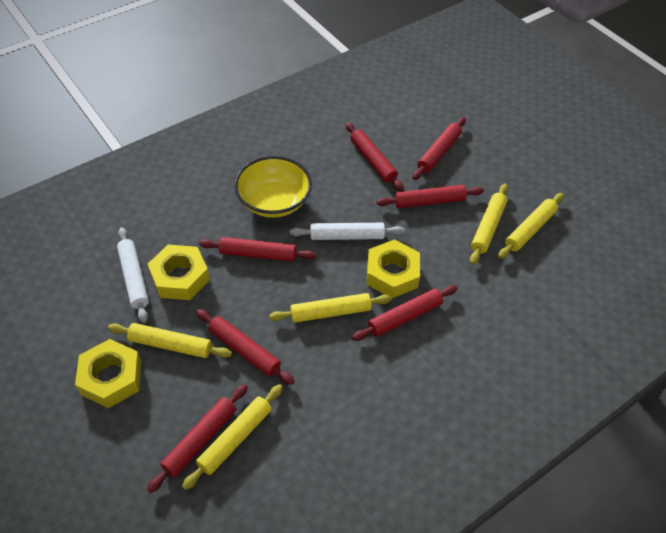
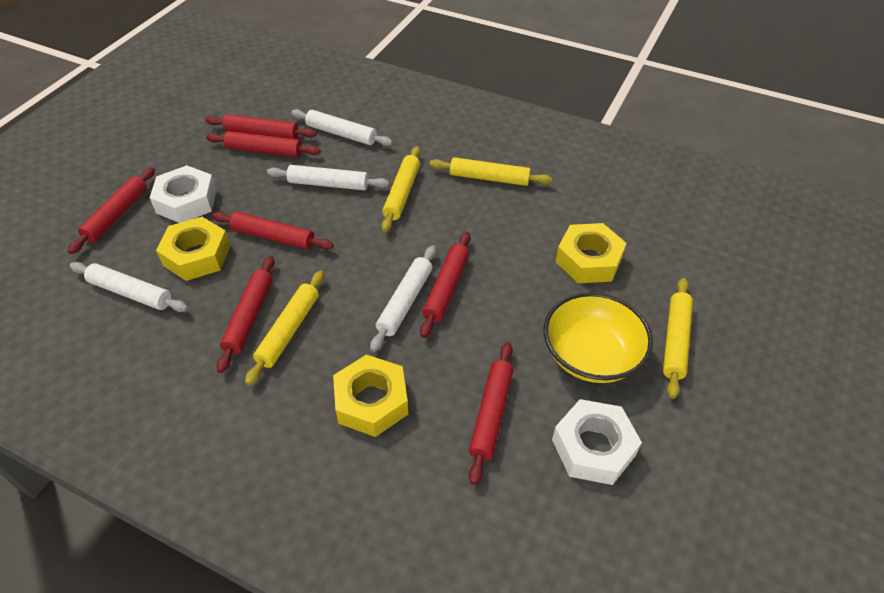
white nut: 0 -> 2
white rolling pin: 2 -> 4
yellow rolling pin: 5 -> 4

